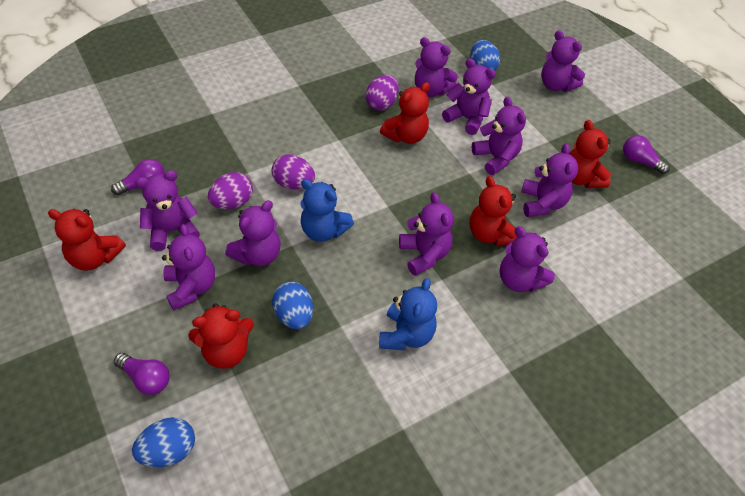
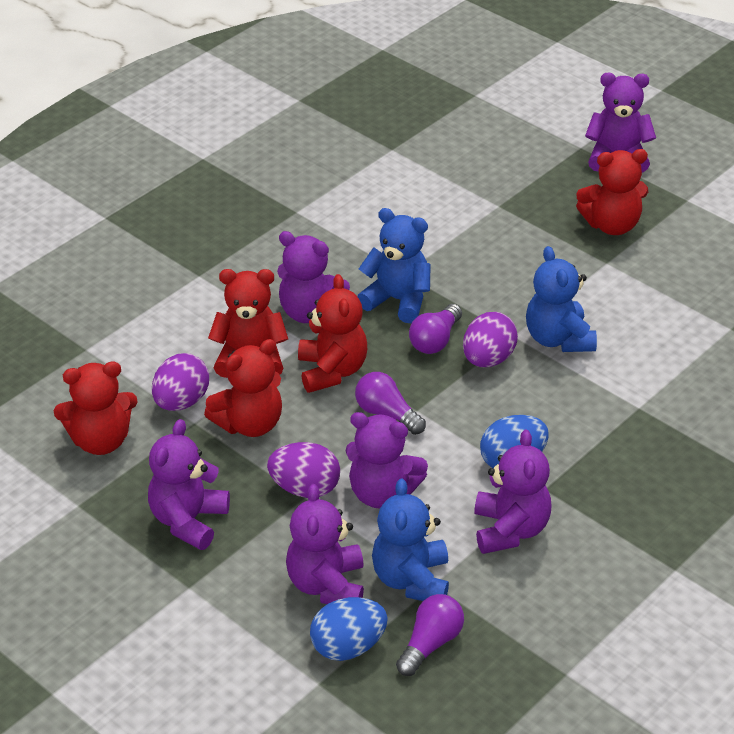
blue egg: 3 -> 2
blue teddy bear: 2 -> 3
purple teddy bear: 10 -> 6

